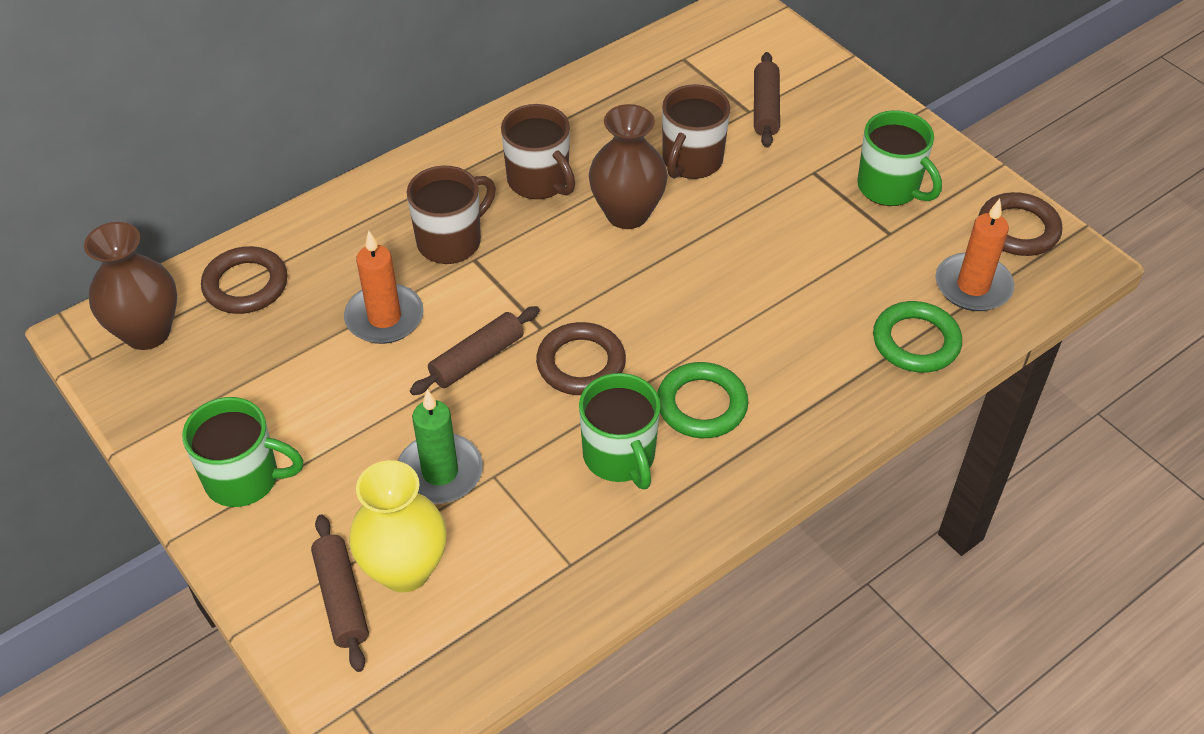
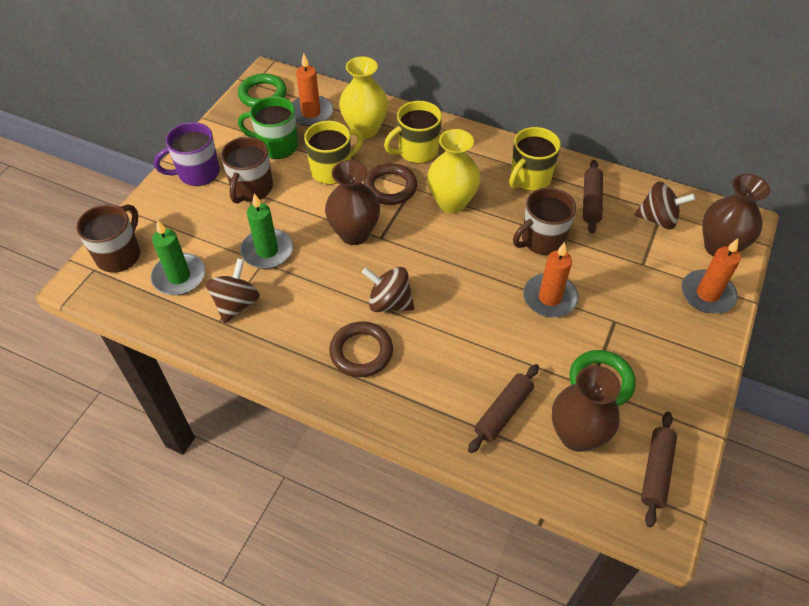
brown ring: 3 -> 2
brown spinning top: 0 -> 3
brown vase: 2 -> 3
green candle: 1 -> 2
green mug: 3 -> 1
orange candle: 2 -> 3
purple mug: 0 -> 1
yellow mug: 0 -> 3
yellow vase: 1 -> 2

